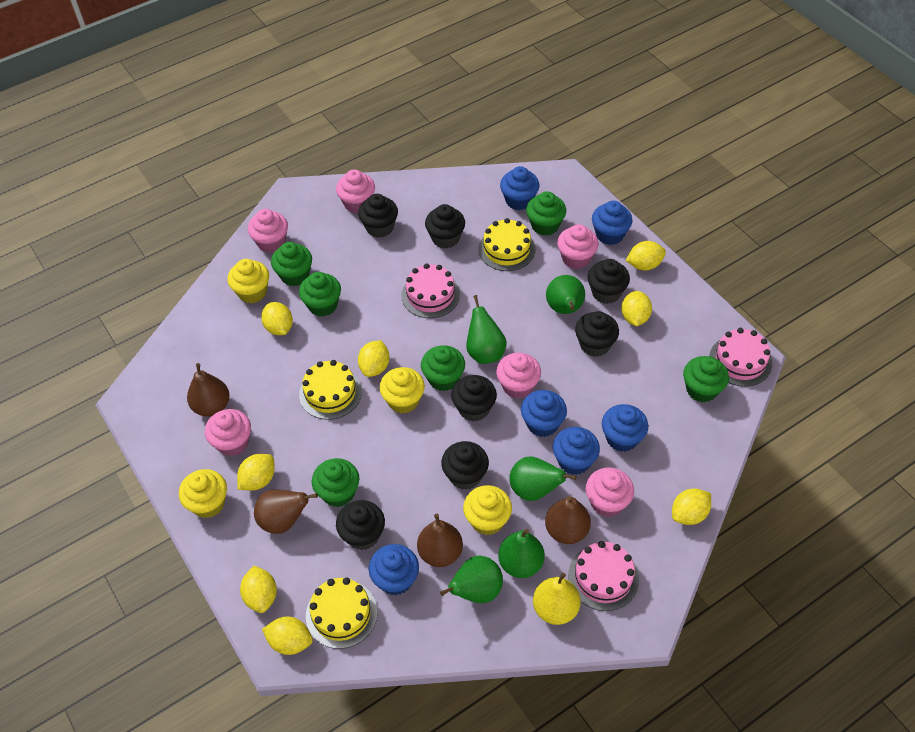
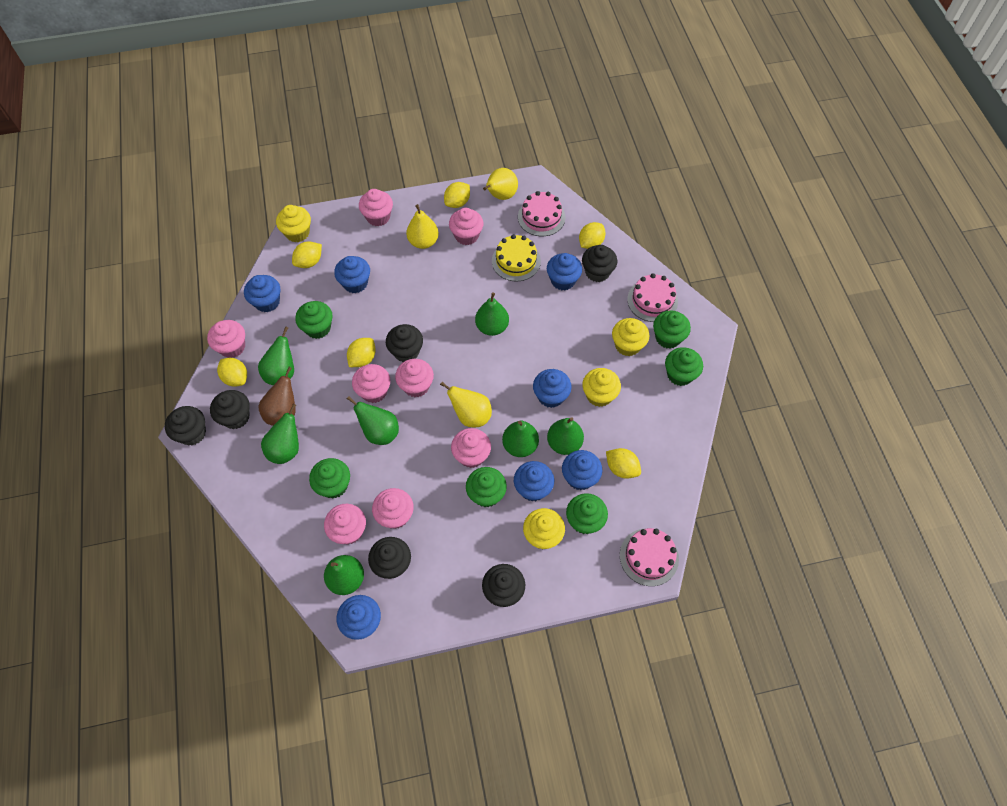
black cupcake: 7 -> 6
blue cupcake: 6 -> 7
brown pear: 4 -> 1
green pear: 5 -> 7
pink cupcake: 6 -> 8
yellow cake: 3 -> 1
yellow lemon: 8 -> 6
yellow pear: 1 -> 3

